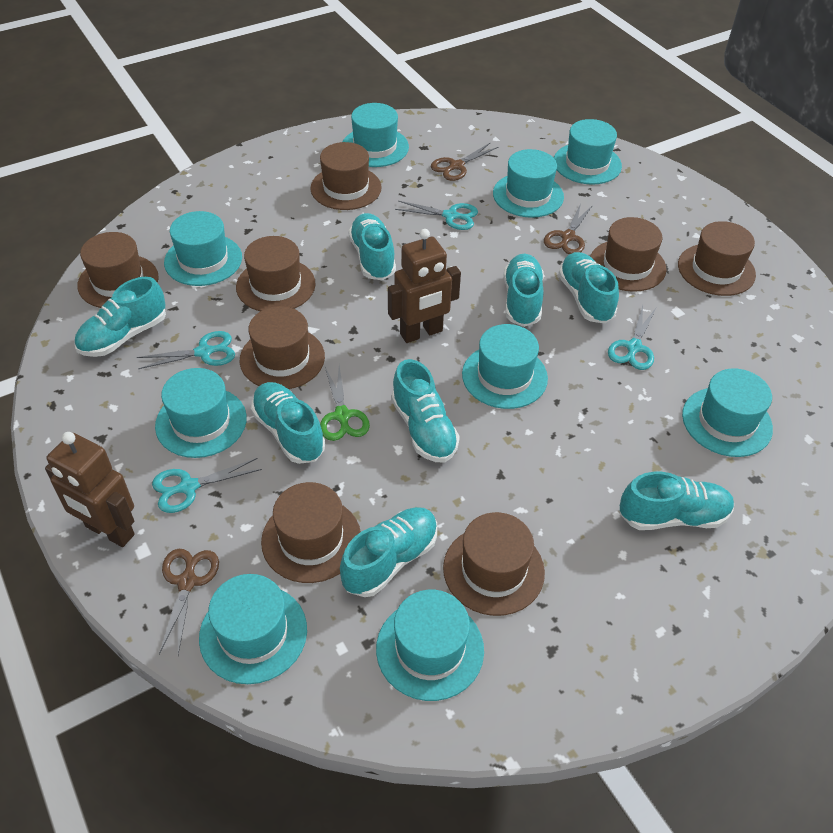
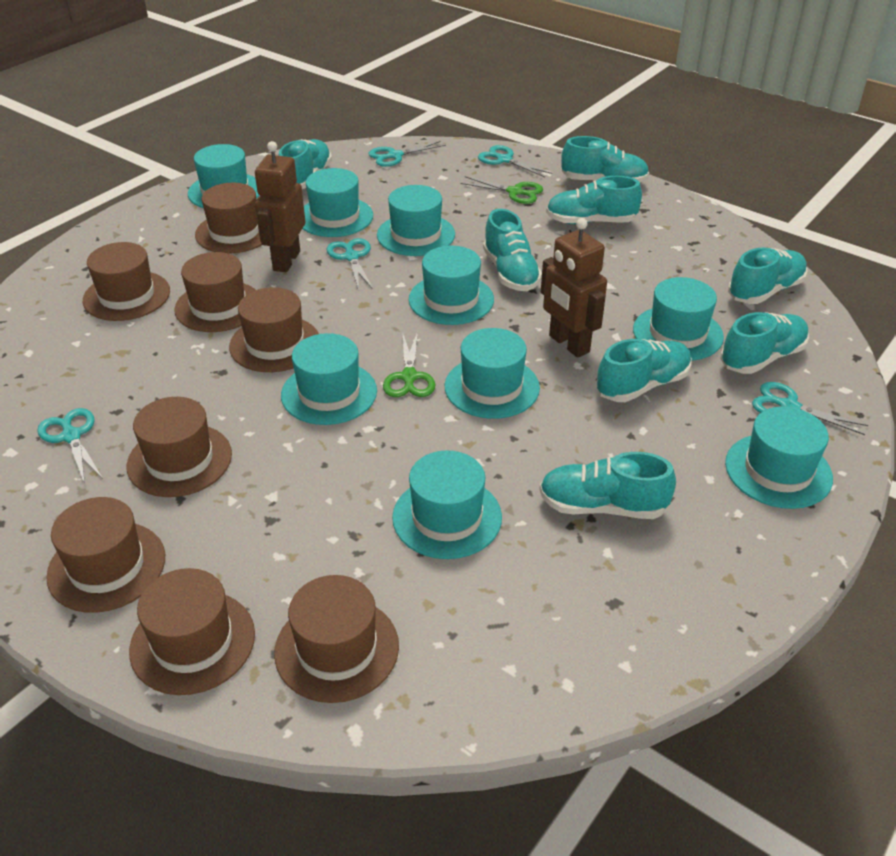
brown scissors: 3 -> 0
green scissors: 1 -> 2
turquoise scissors: 4 -> 5

